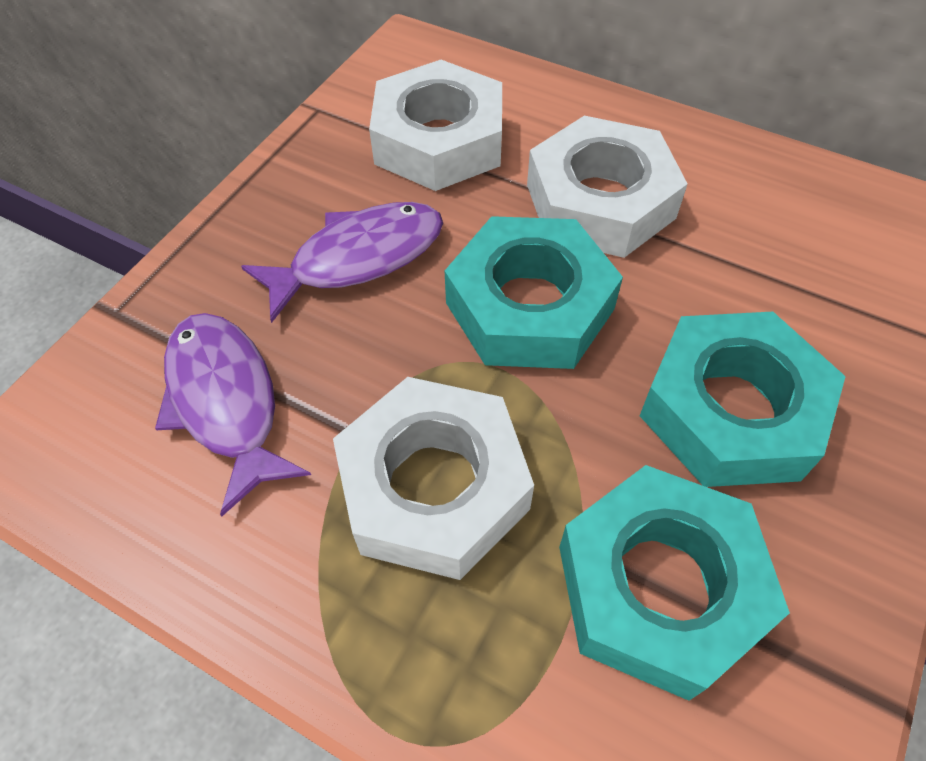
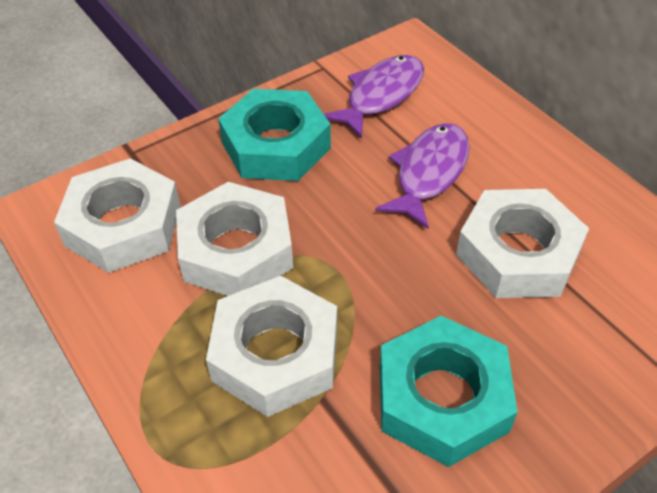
turquoise nut: 3 -> 2
white nut: 3 -> 4

